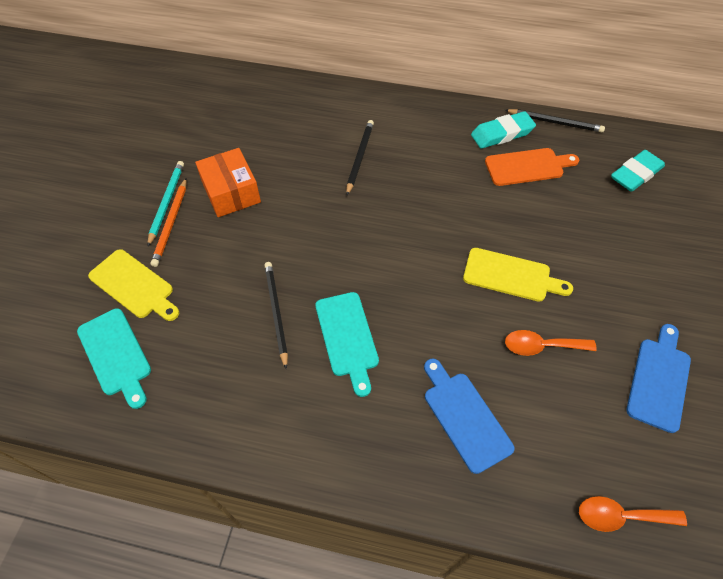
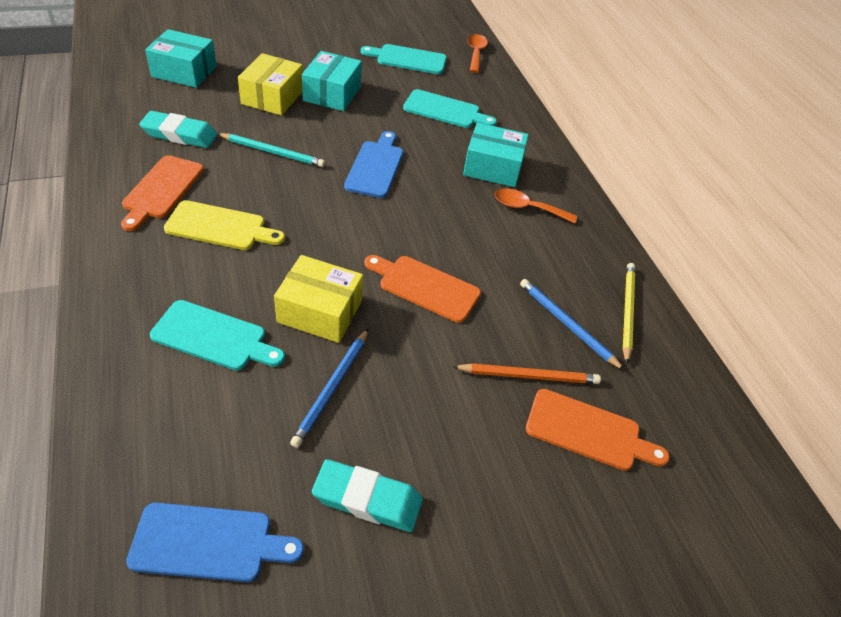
black pencil: 3 -> 0
blue pencil: 0 -> 2
orange box: 1 -> 0
orange cutting board: 1 -> 3
turquoise box: 0 -> 3
turquoise cutting board: 2 -> 3
yellow box: 0 -> 2
yellow cutting board: 2 -> 1
yellow pencil: 0 -> 1

